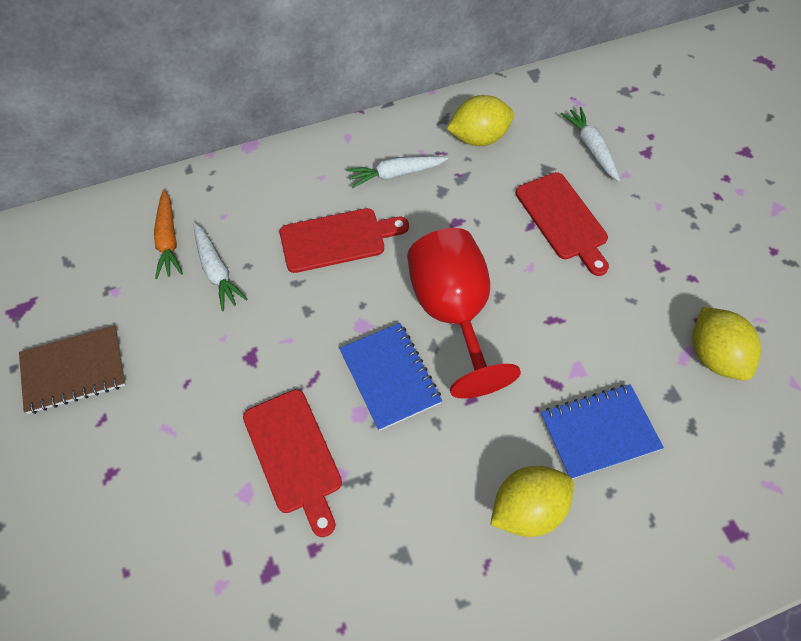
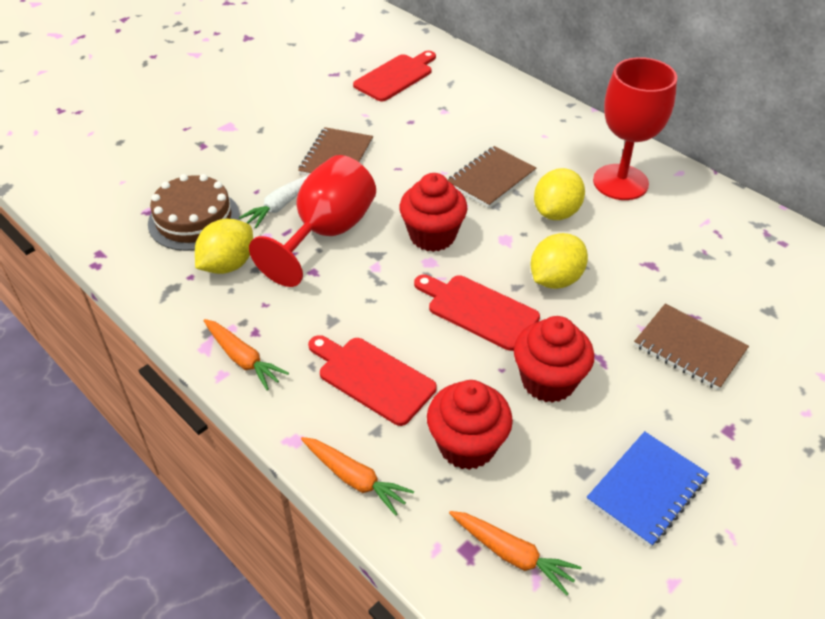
blue notebook: 2 -> 1
brown cake: 0 -> 1
brown notebook: 1 -> 3
orange carrot: 1 -> 3
red cupcake: 0 -> 3
red goblet: 1 -> 2
white carrot: 3 -> 1

